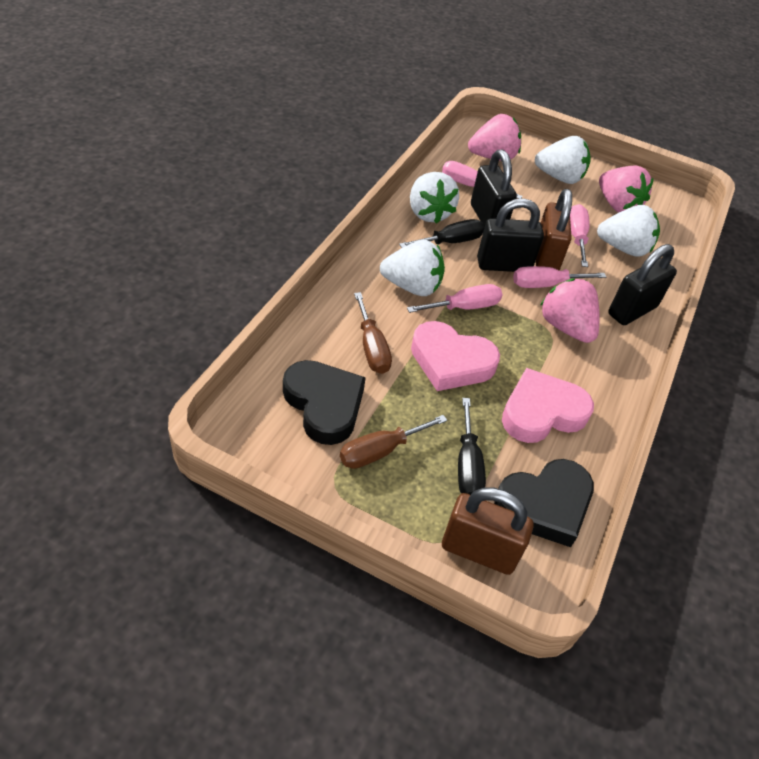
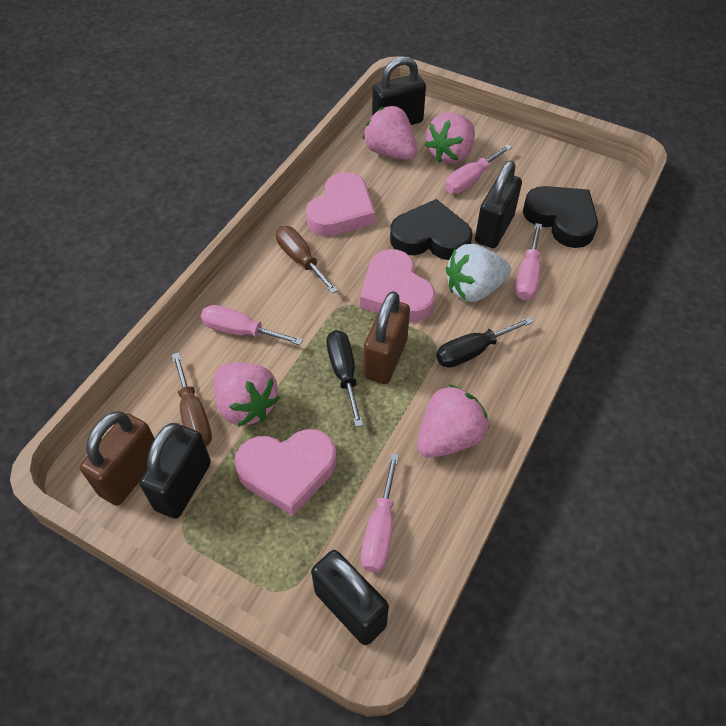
black padlock: 3 -> 4
pink heart: 2 -> 3
pink strawberry: 3 -> 4
white strawberry: 4 -> 1

